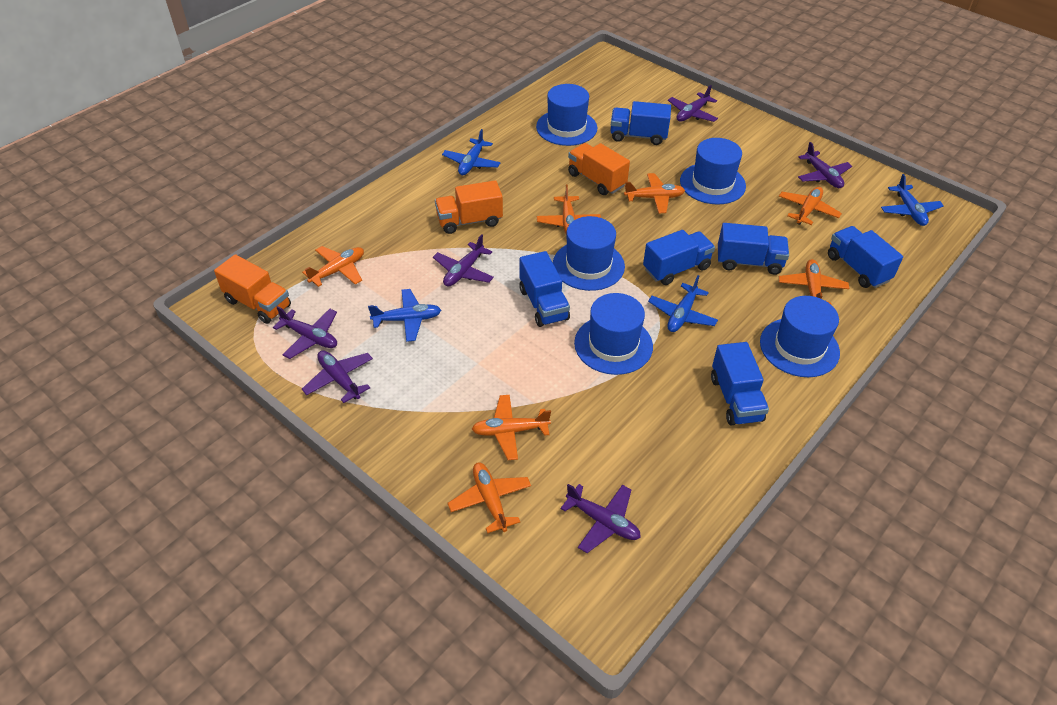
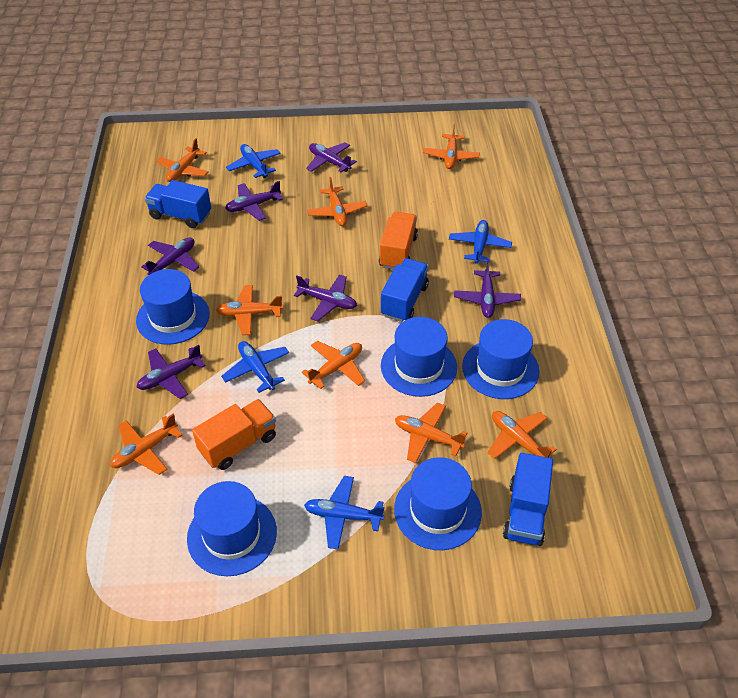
blue truck: 6 -> 3
orange plane: 7 -> 8
orange truck: 3 -> 2

